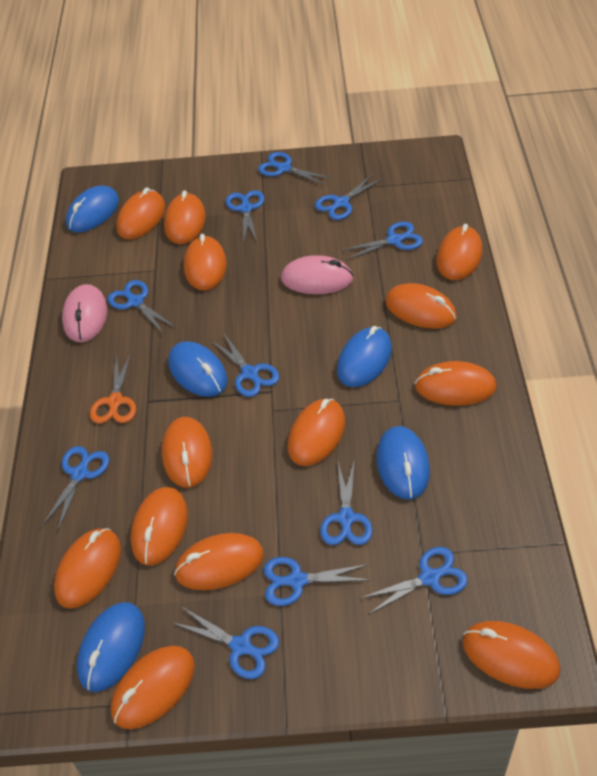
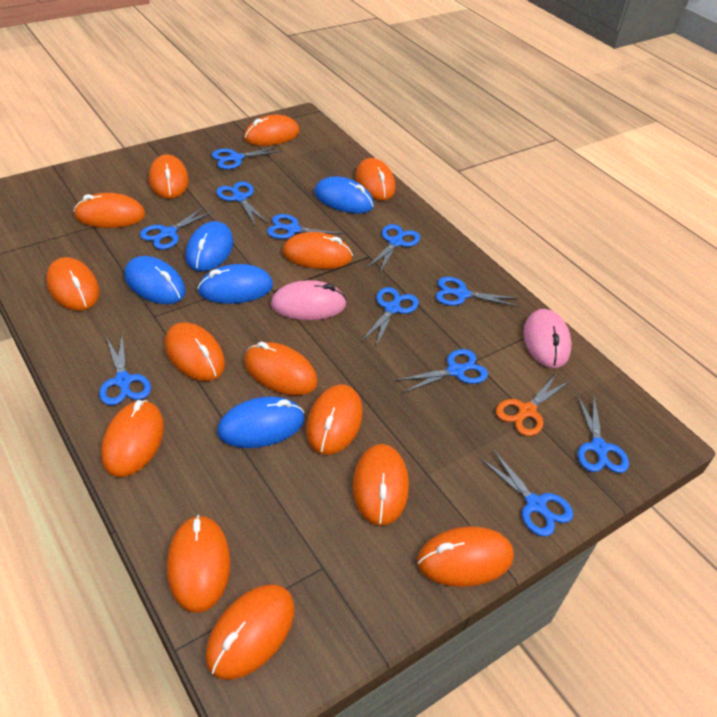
orange mouse: 13 -> 14

